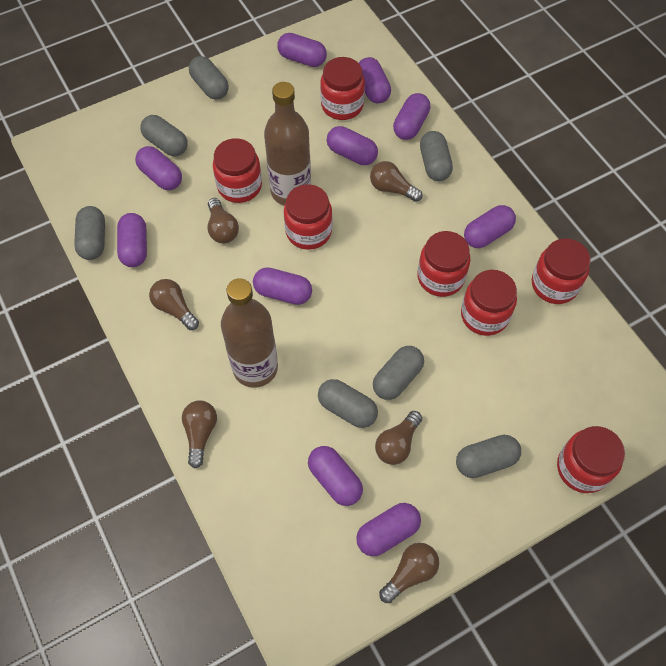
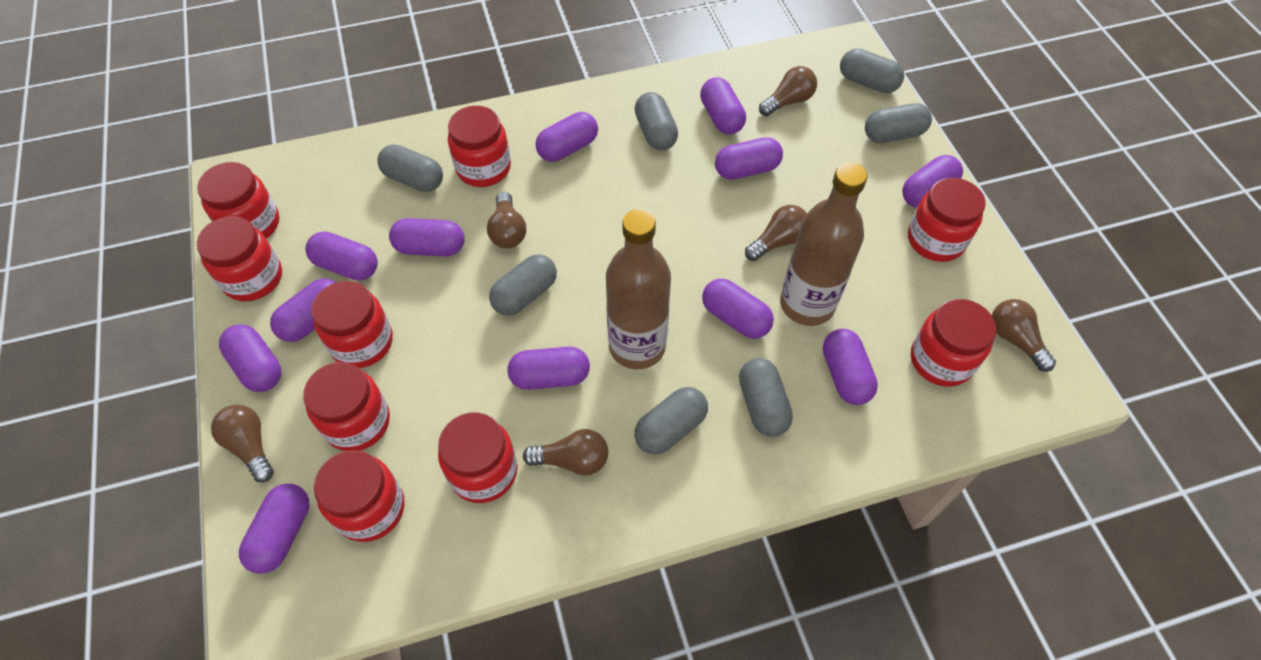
purple capsule: 10 -> 12
red jar: 7 -> 9

